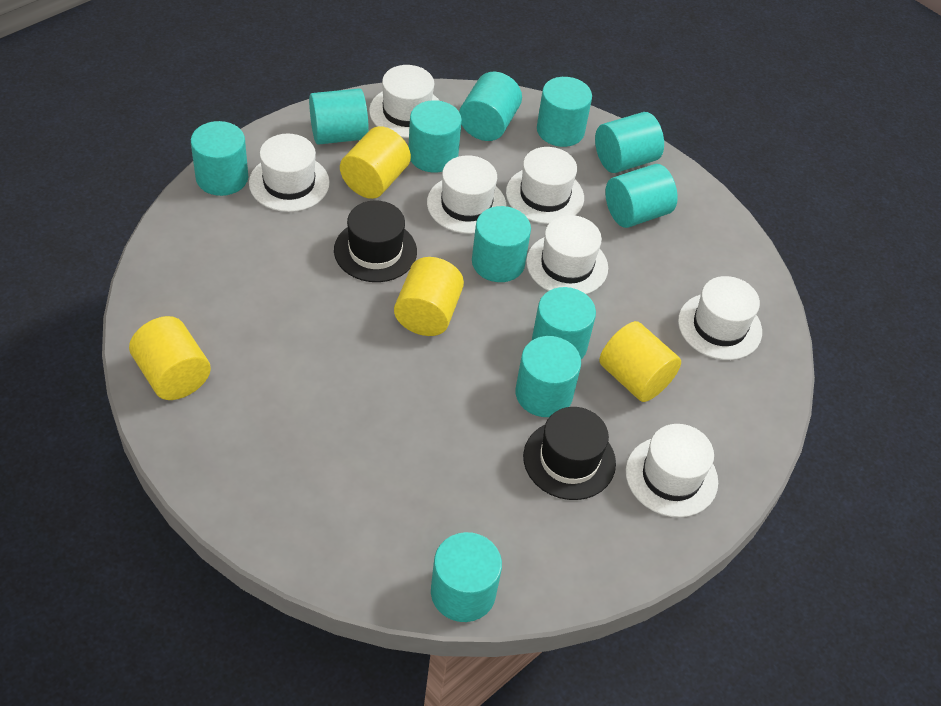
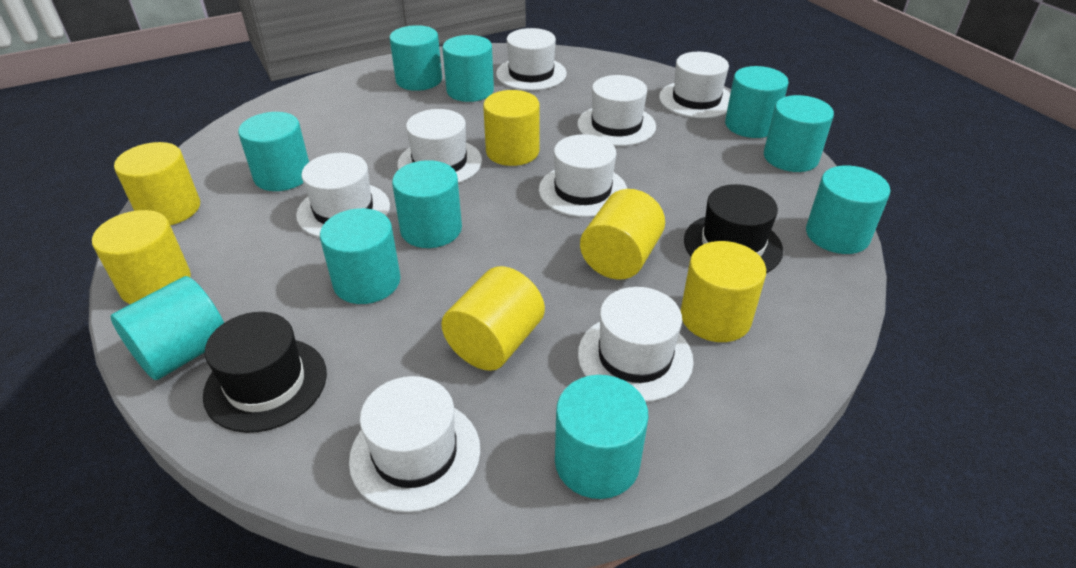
turquoise cylinder: 11 -> 10
white hat: 7 -> 8
yellow cylinder: 4 -> 6

